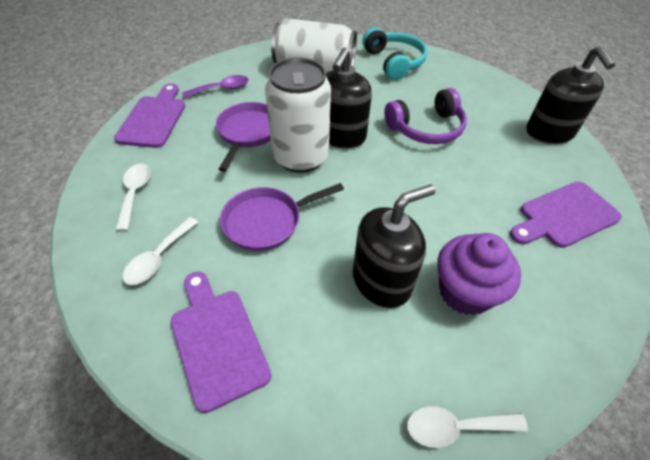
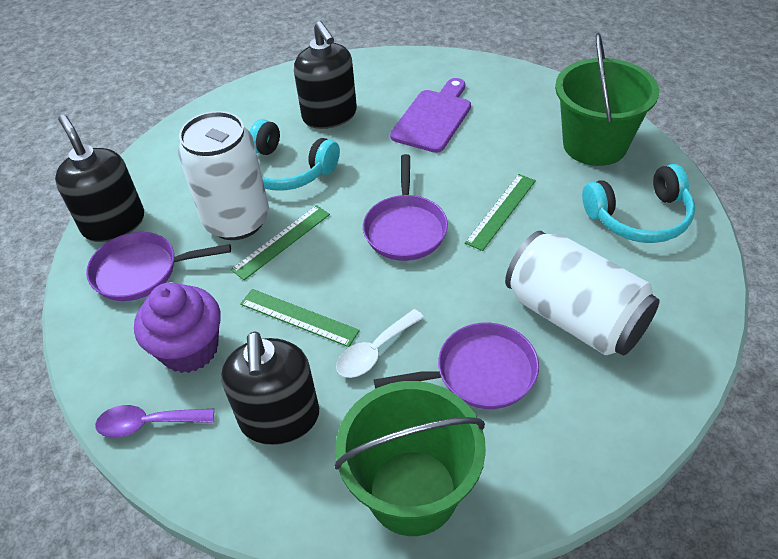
green bucket: 0 -> 2
green ruler: 0 -> 3
purple cutting board: 3 -> 1
purple headphones: 1 -> 0
purple pan: 2 -> 3
turquoise headphones: 1 -> 2
white spoon: 3 -> 1

